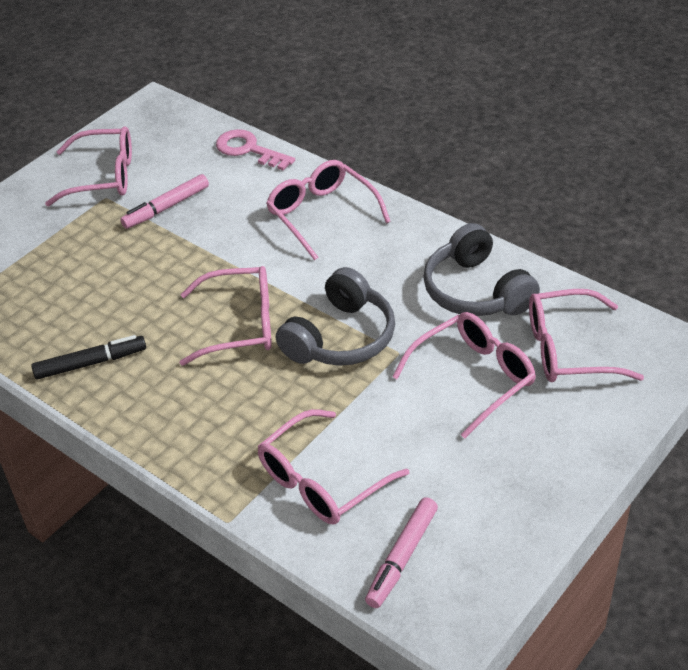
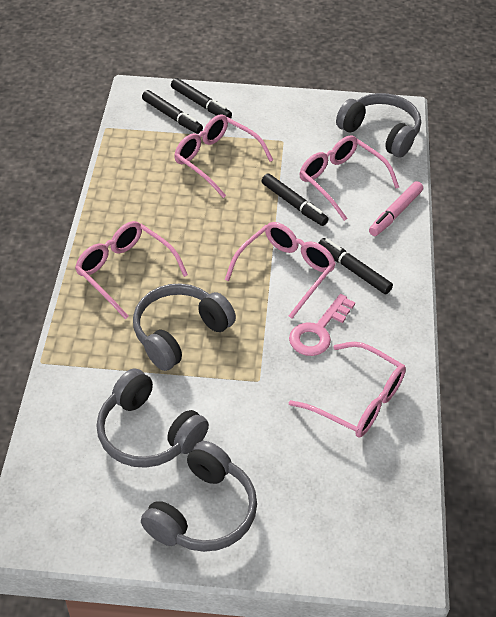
black marker: 1 -> 4
grey headphones: 2 -> 4
pink glasses: 6 -> 5
pink marker: 2 -> 1

